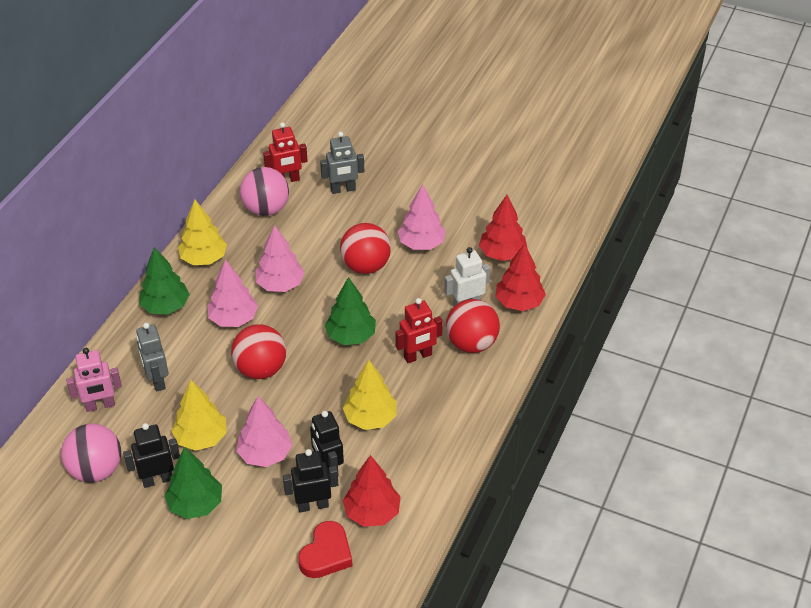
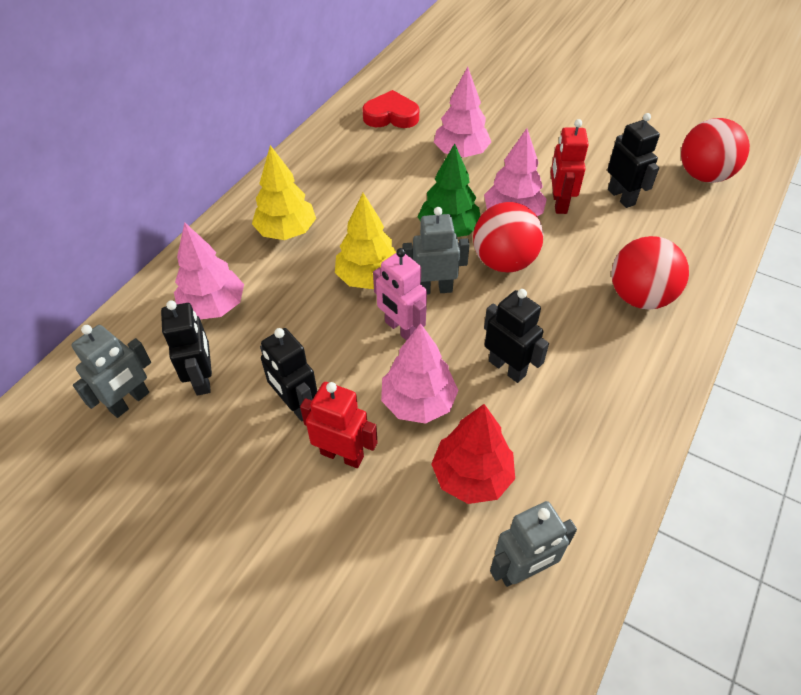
black robot: 3 -> 4
green tree: 3 -> 1
grey robot: 2 -> 3
pink ball: 2 -> 0
red tree: 3 -> 1
white robot: 1 -> 0
yellow tree: 3 -> 2

